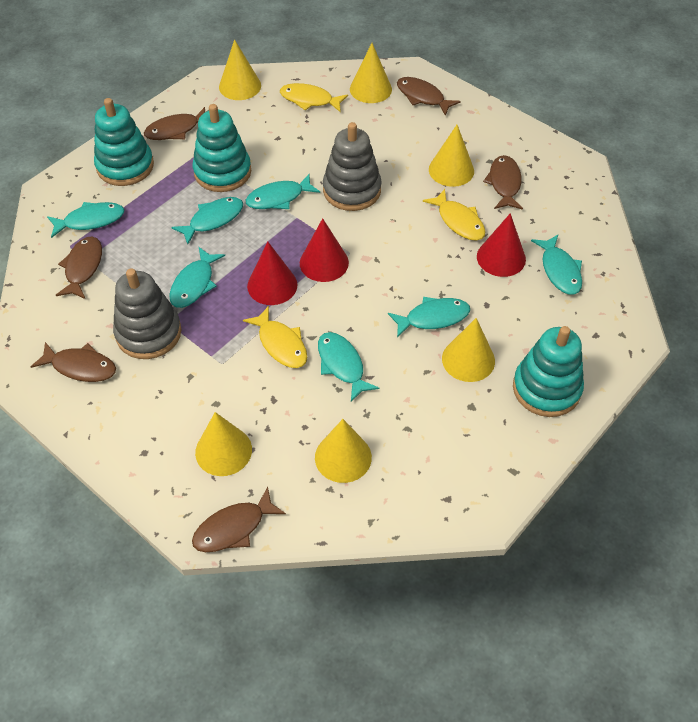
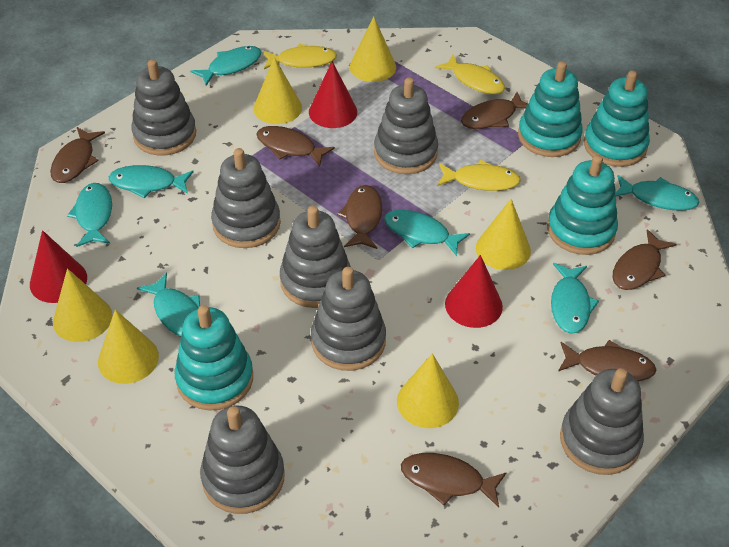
brown fish: 6 -> 7
grey stacking toy: 2 -> 7
turquoise stacking toy: 3 -> 4

